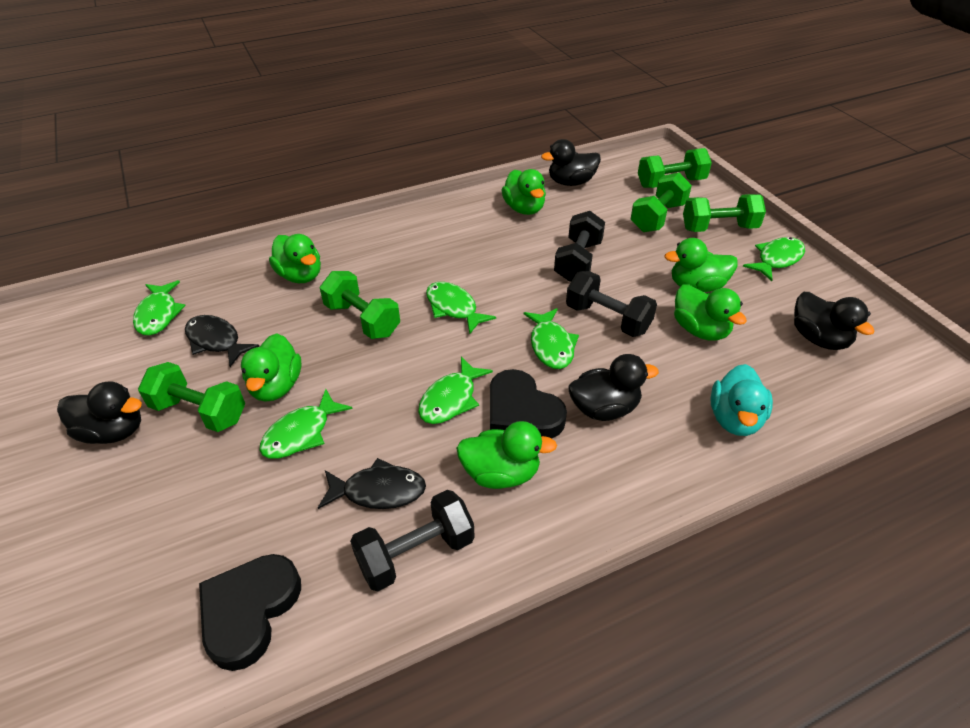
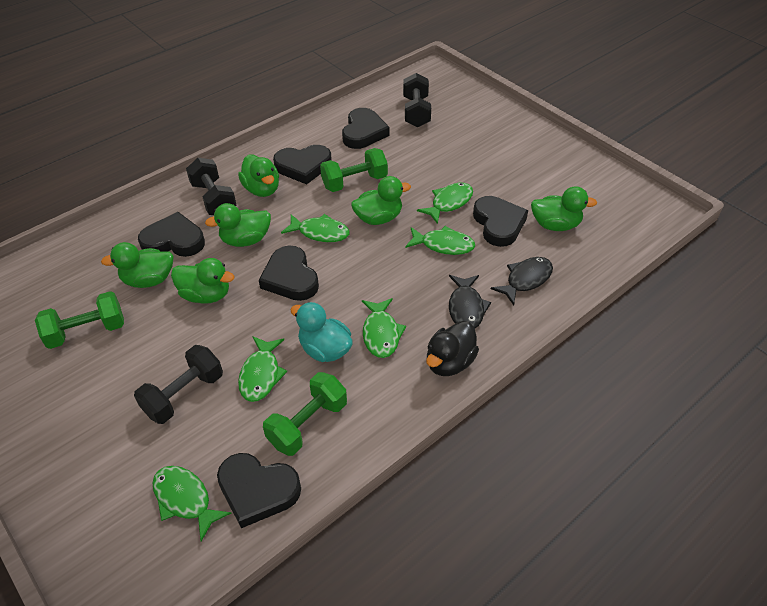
black duck: 4 -> 1
black heart: 2 -> 6
green dumbbell: 5 -> 3

